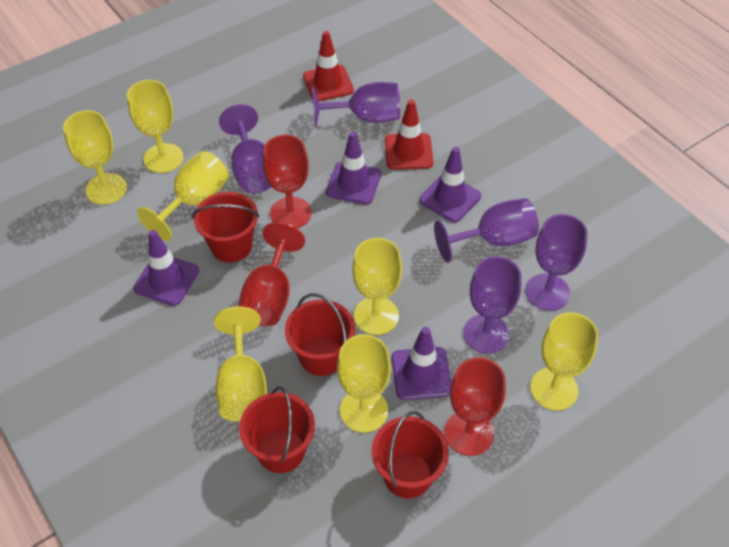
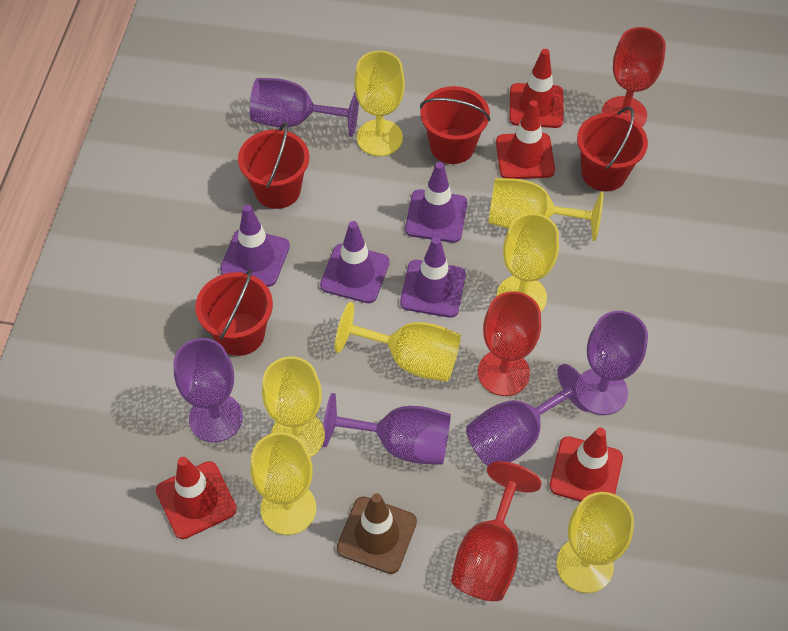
brown traffic cone: 0 -> 1
red traffic cone: 2 -> 4

